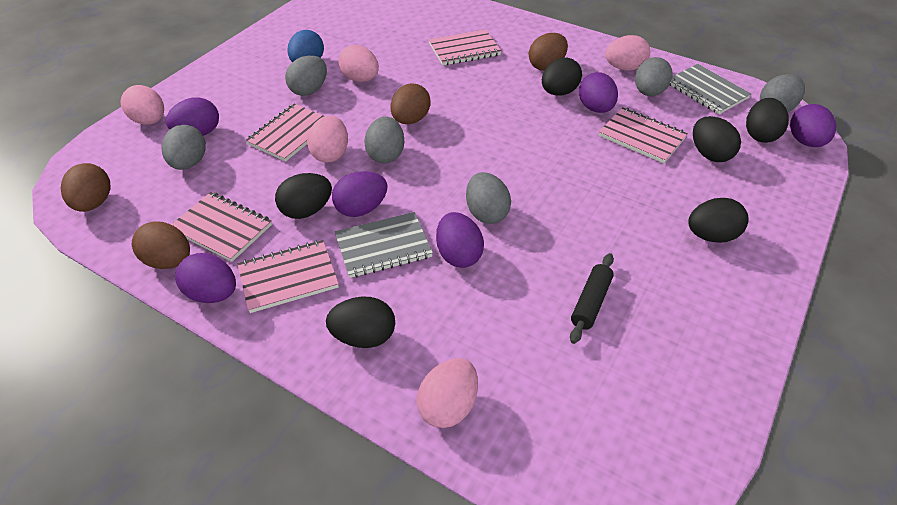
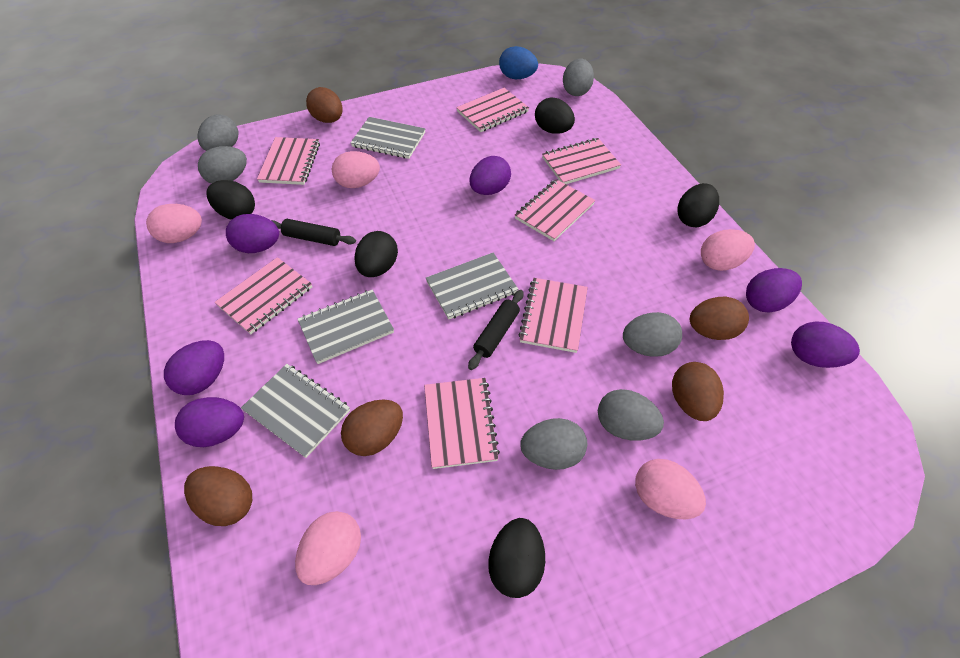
black egg: 6 -> 5
black rolling pin: 1 -> 2
brown egg: 4 -> 5
grey notebook: 2 -> 4
pink notebook: 5 -> 7

